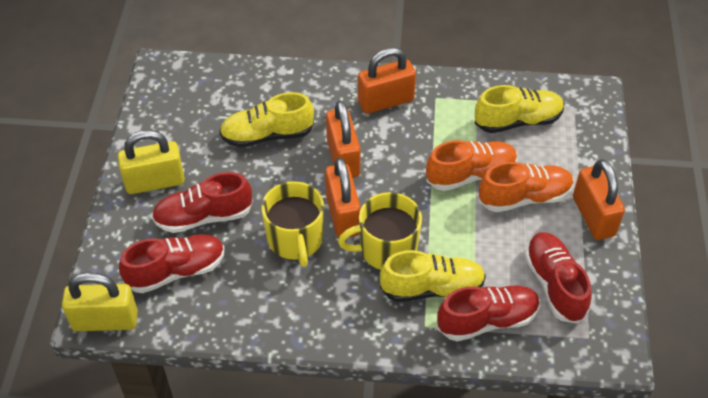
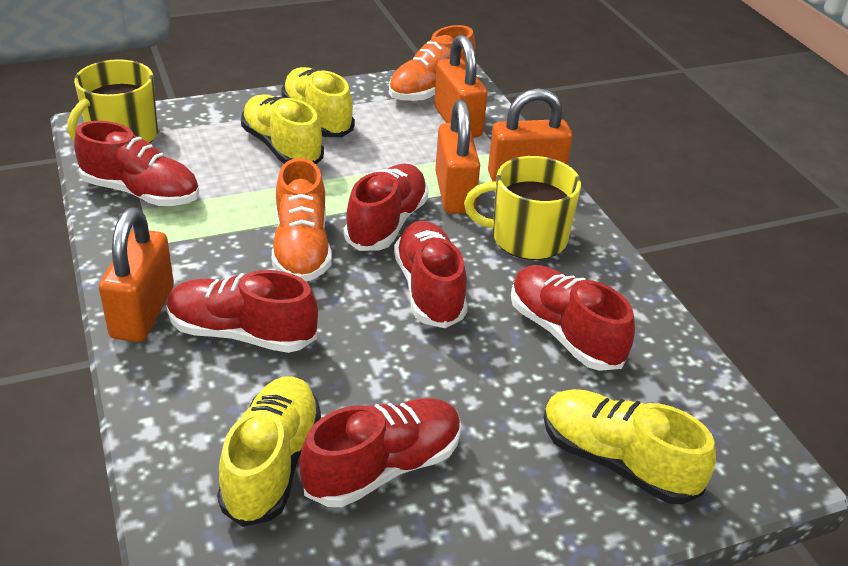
red shoe: 4 -> 6
yellow padlock: 2 -> 0
yellow shoe: 3 -> 4

